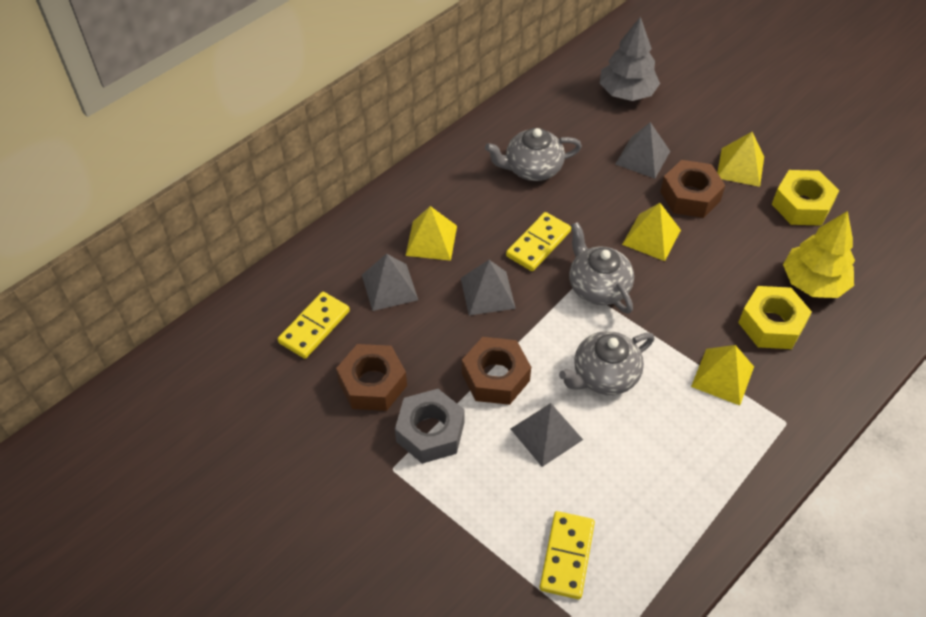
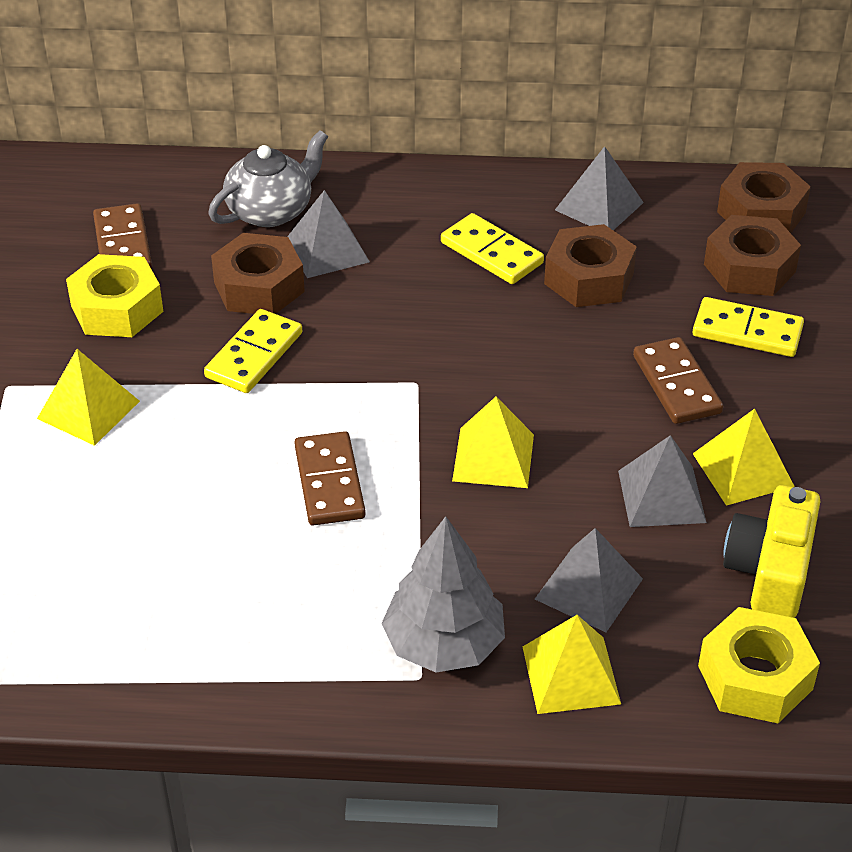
brown domino: 0 -> 3
brown nut: 3 -> 4
grey nut: 1 -> 0
grey teapot: 3 -> 1
yellow camera: 0 -> 1
yellow tree: 1 -> 0

